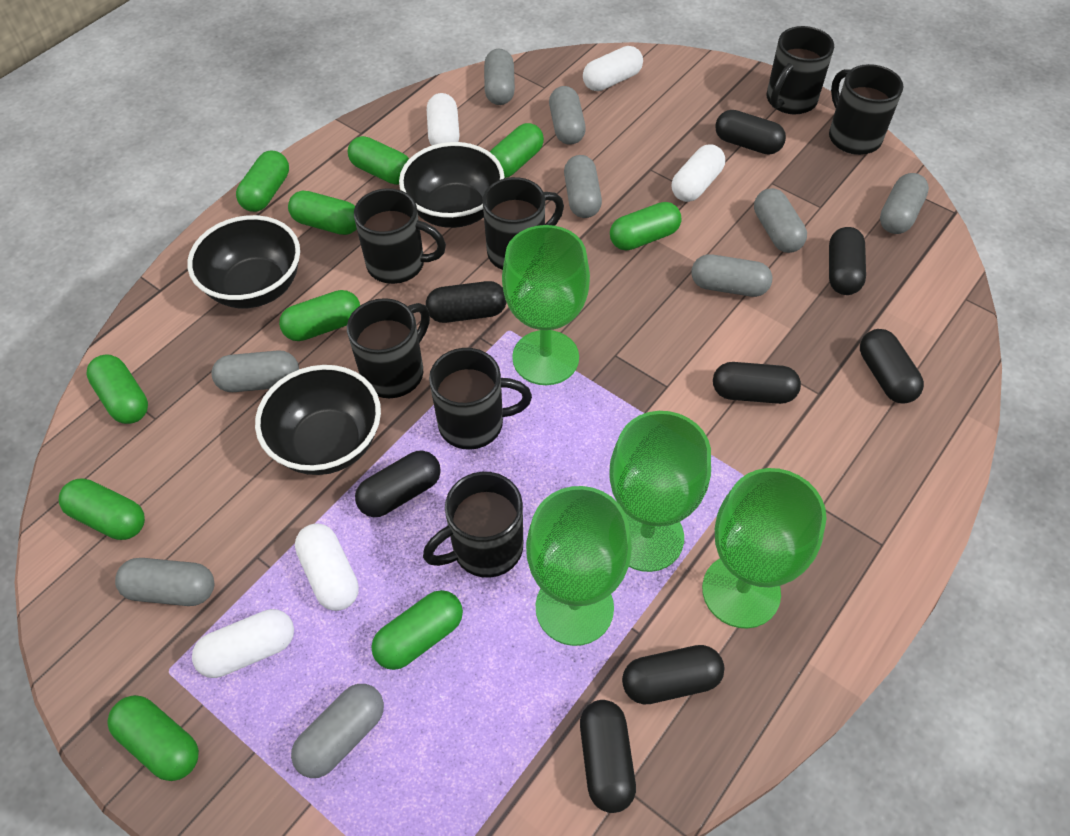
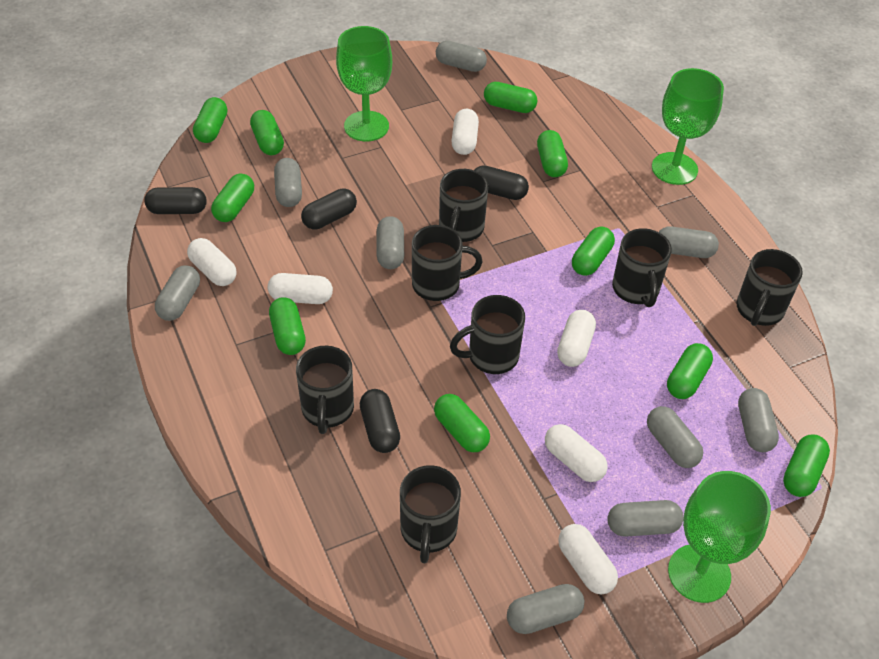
black bowl: 3 -> 0
black capsule: 8 -> 4
green goblet: 4 -> 3
white capsule: 5 -> 6

